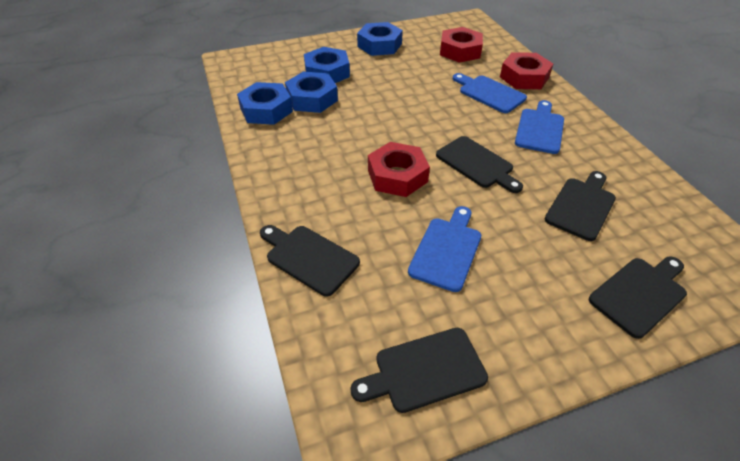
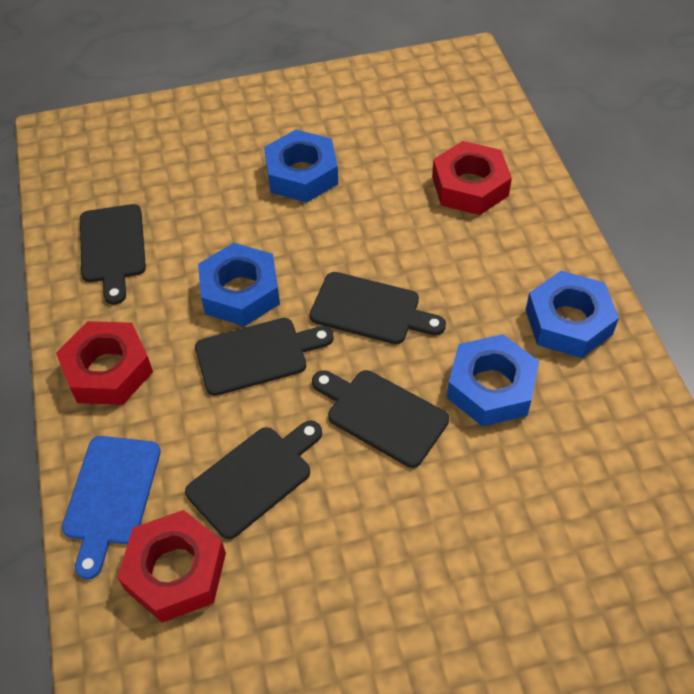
blue cutting board: 3 -> 1

